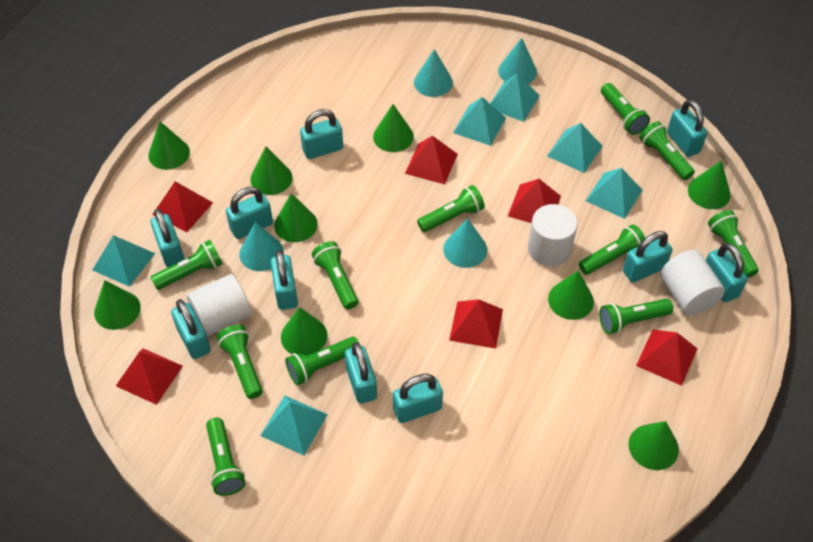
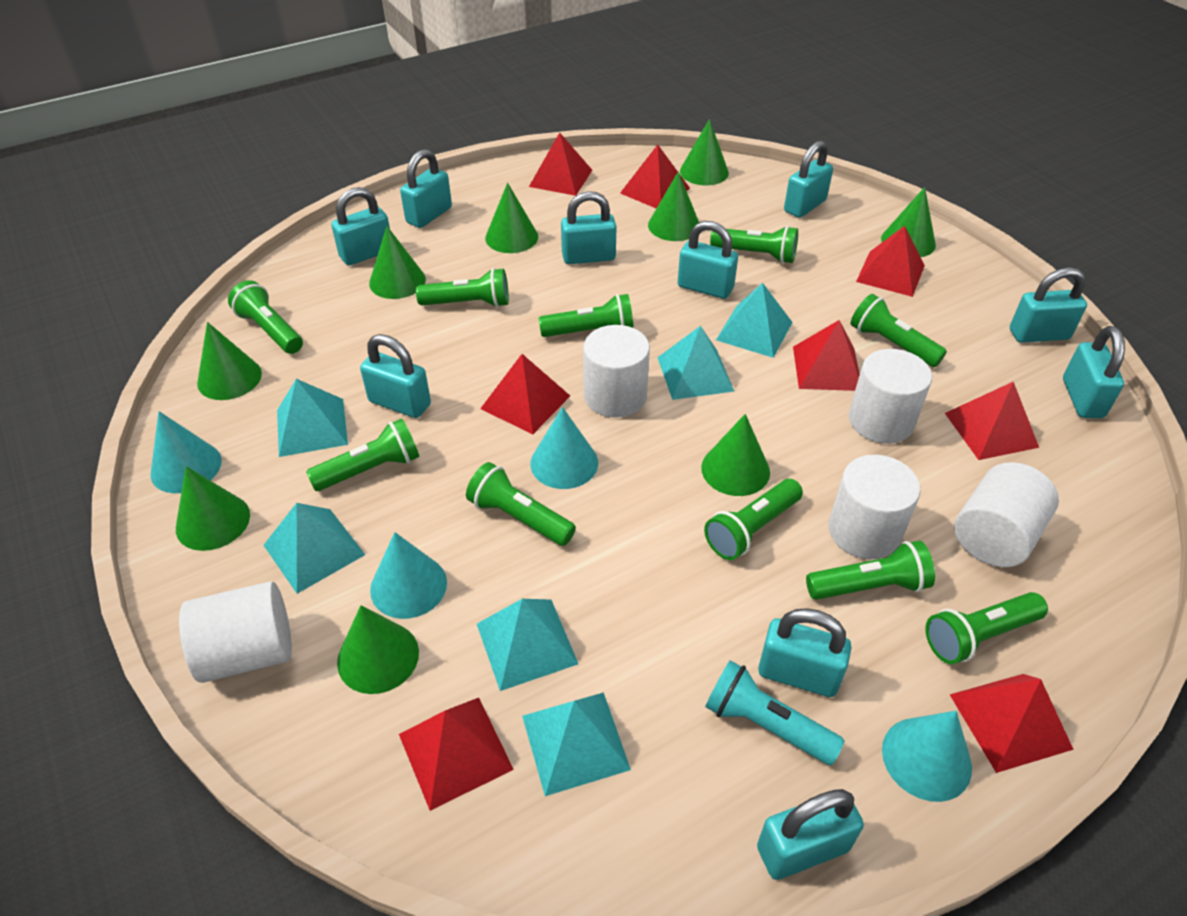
green flashlight: 11 -> 10
red pyramid: 6 -> 8
turquoise flashlight: 0 -> 1
white cylinder: 3 -> 5

